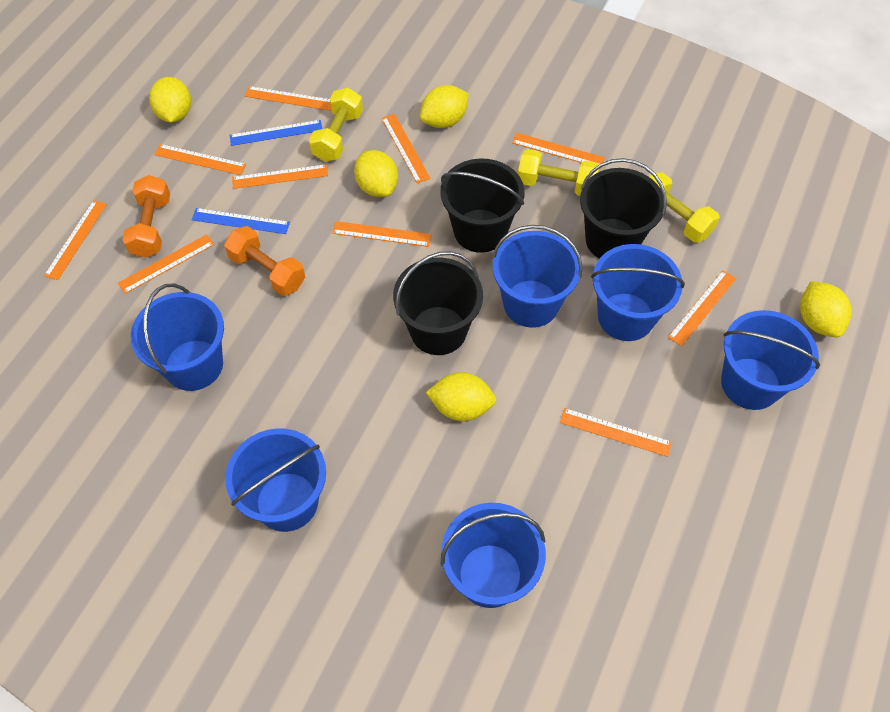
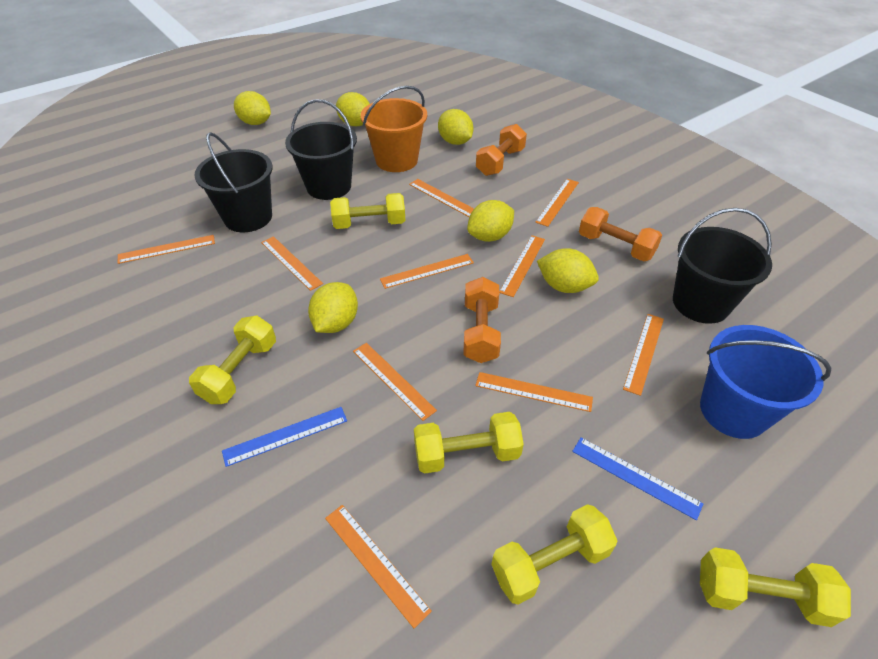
blue bucket: 6 -> 1
orange bucket: 0 -> 1
orange dumbbell: 2 -> 3
yellow dumbbell: 3 -> 5
yellow lemon: 5 -> 6

